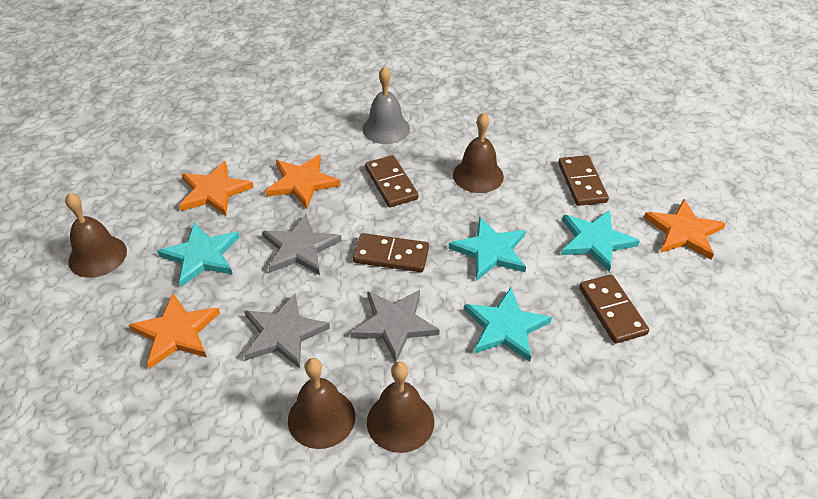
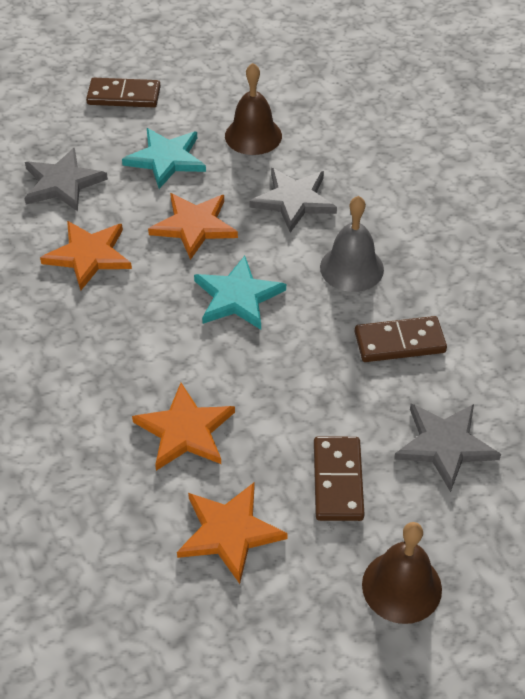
brown bell: 4 -> 2
brown domino: 4 -> 3
turquoise star: 4 -> 2

